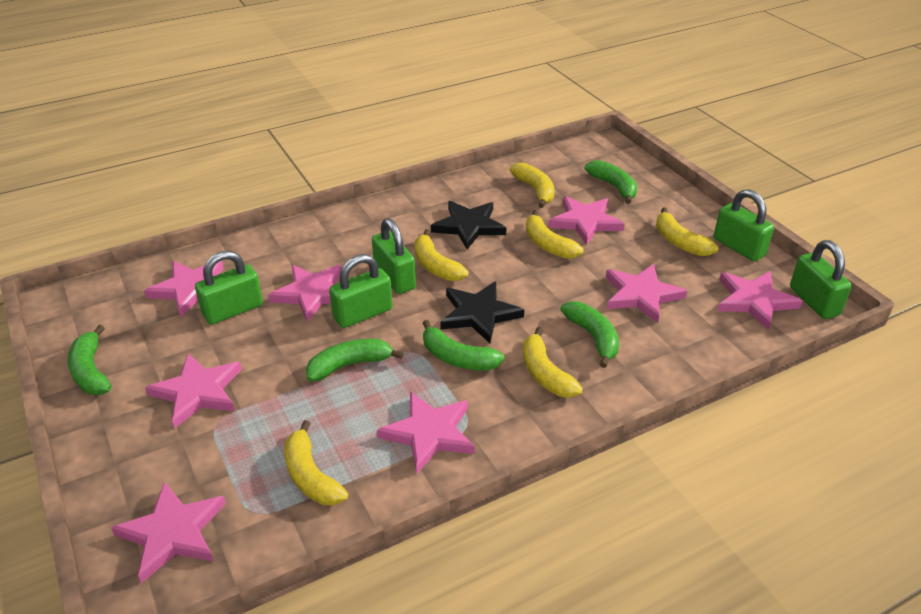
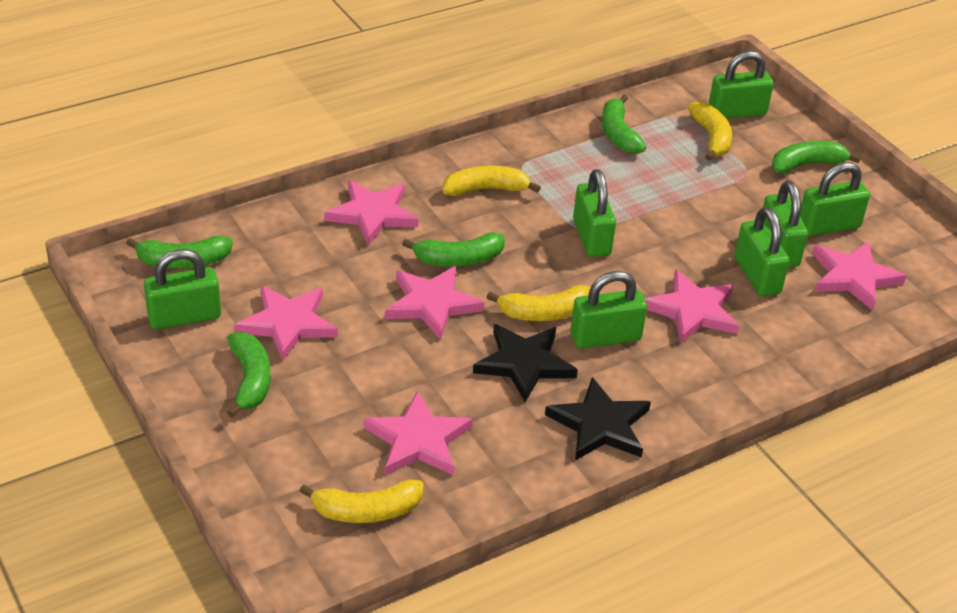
green padlock: 5 -> 7
pink star: 8 -> 6
yellow banana: 6 -> 4

